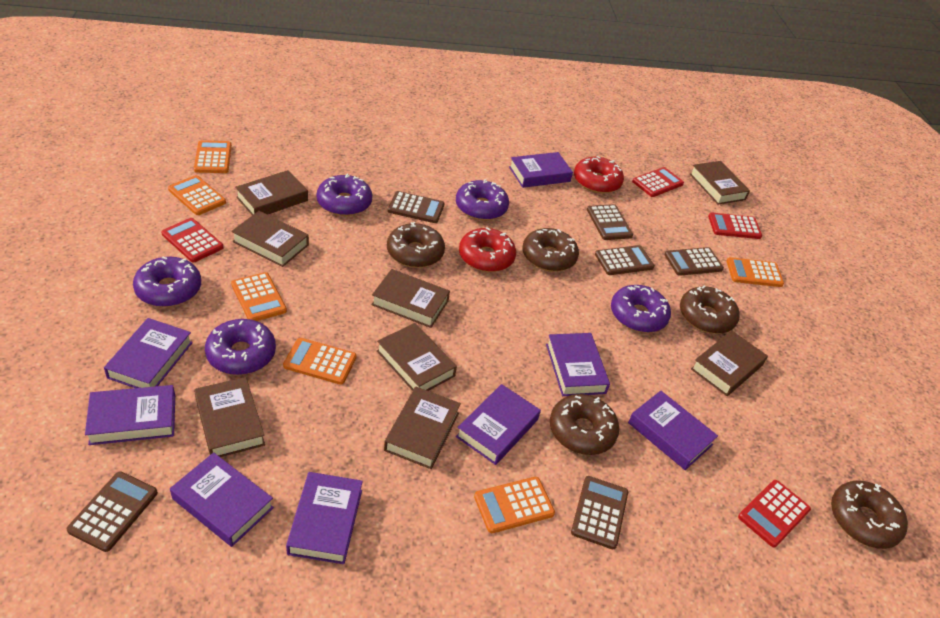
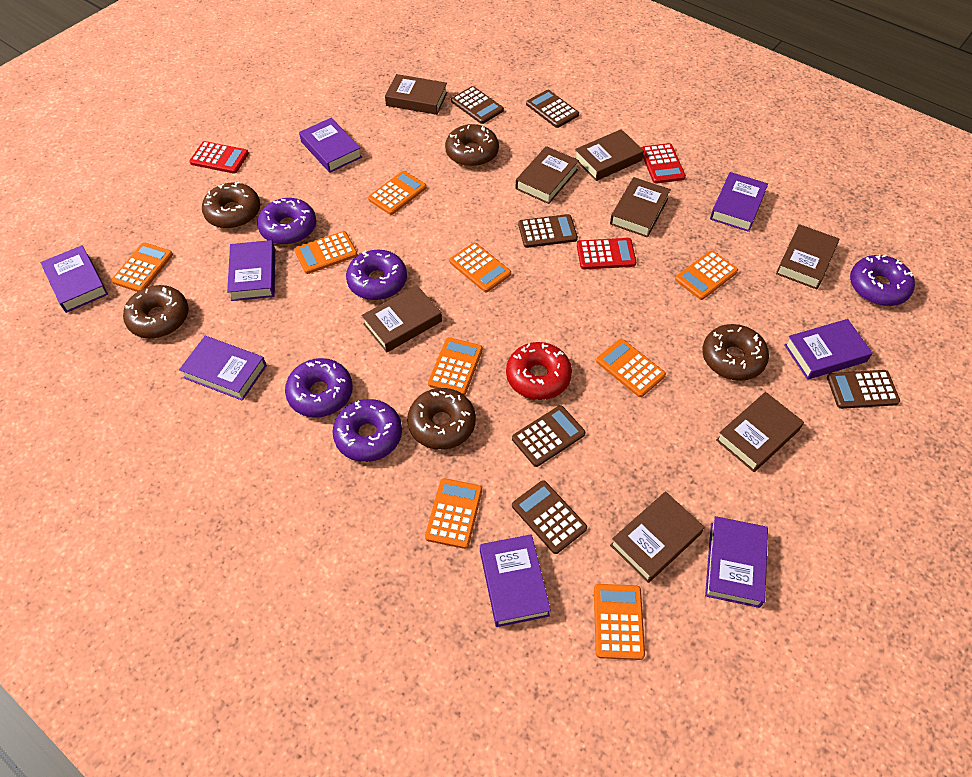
orange calculator: 6 -> 9
red calculator: 4 -> 3
red donut: 2 -> 1

